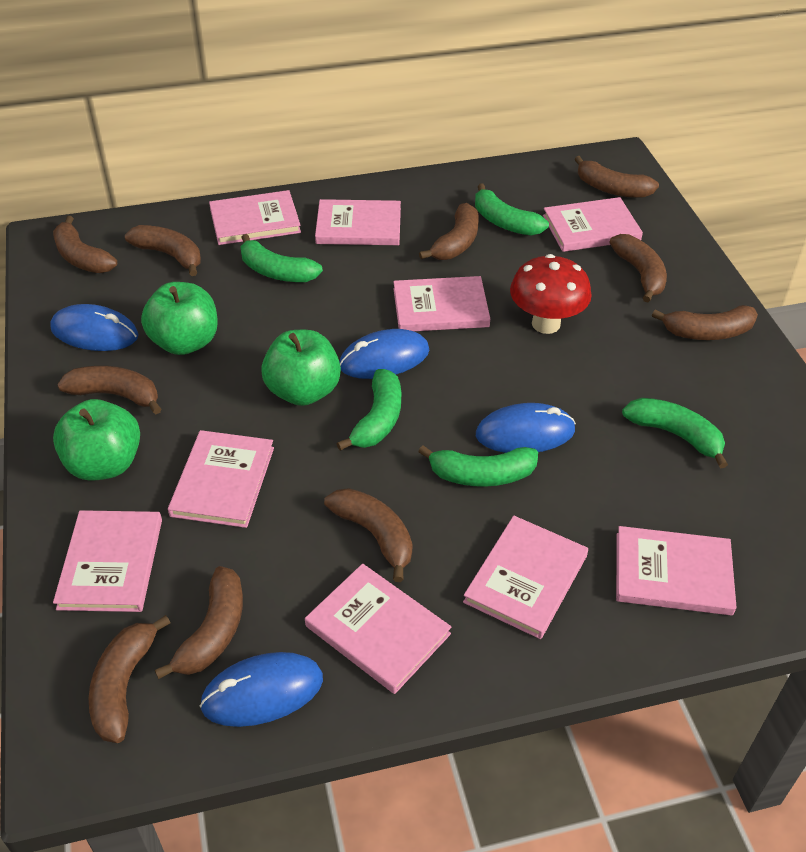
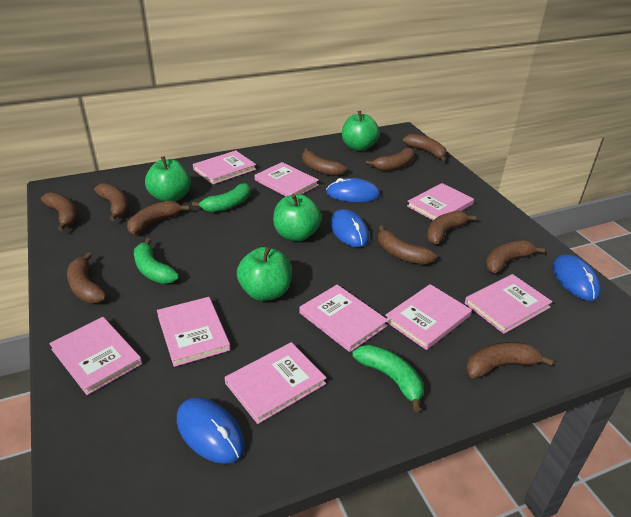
brown banana: 10 -> 11
green apple: 3 -> 4
green banana: 5 -> 3
red mushroom: 1 -> 0

